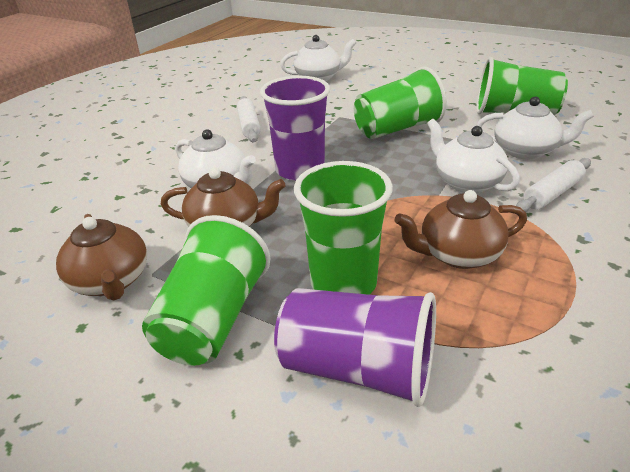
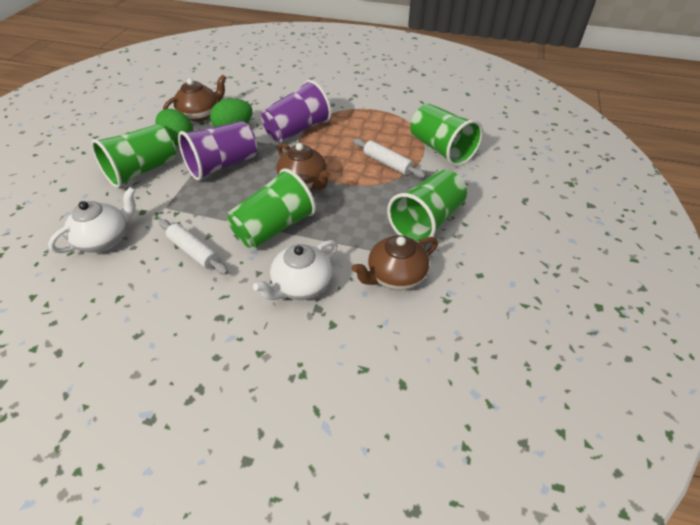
green egg: 0 -> 2
white teapot: 4 -> 2

